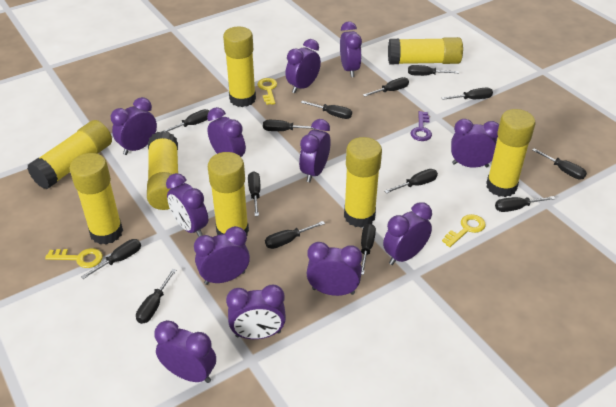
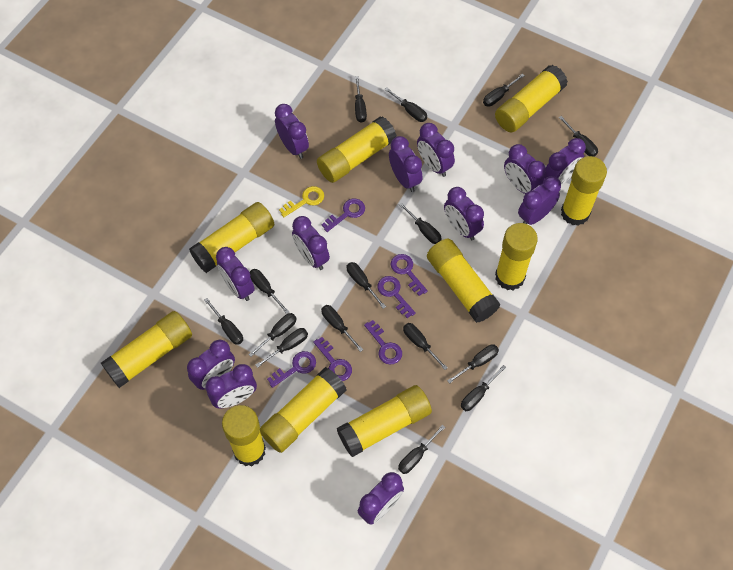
black screwdriver: 14 -> 15
purple key: 1 -> 6
yellow glue stick: 8 -> 10
yellow key: 3 -> 1

